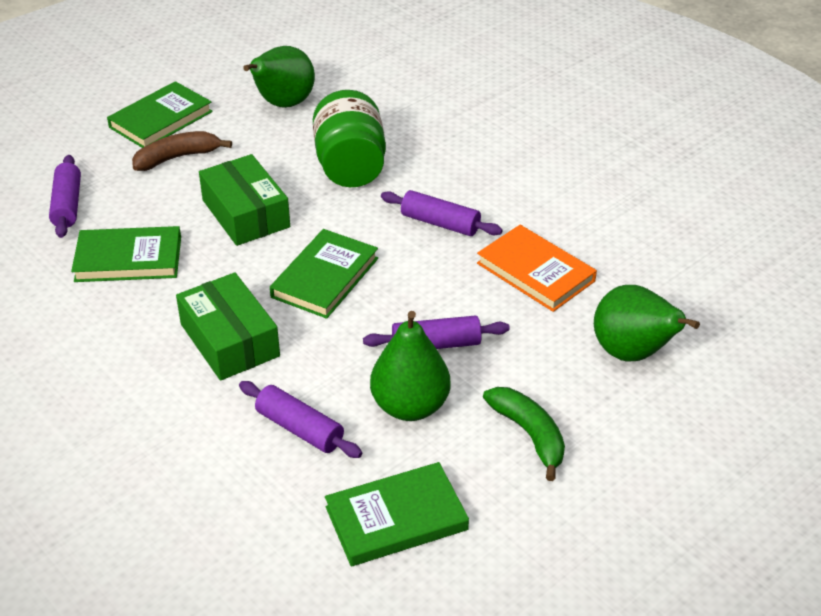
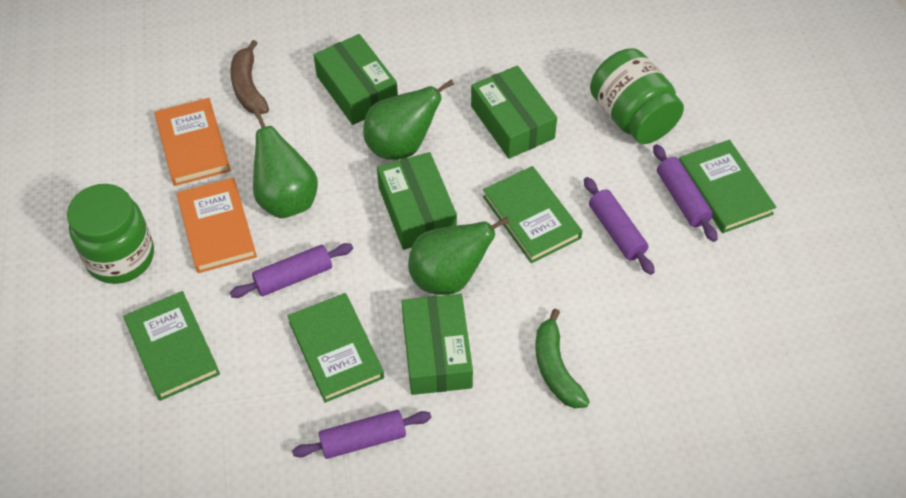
green box: 2 -> 4
green jar: 1 -> 2
orange book: 1 -> 2

